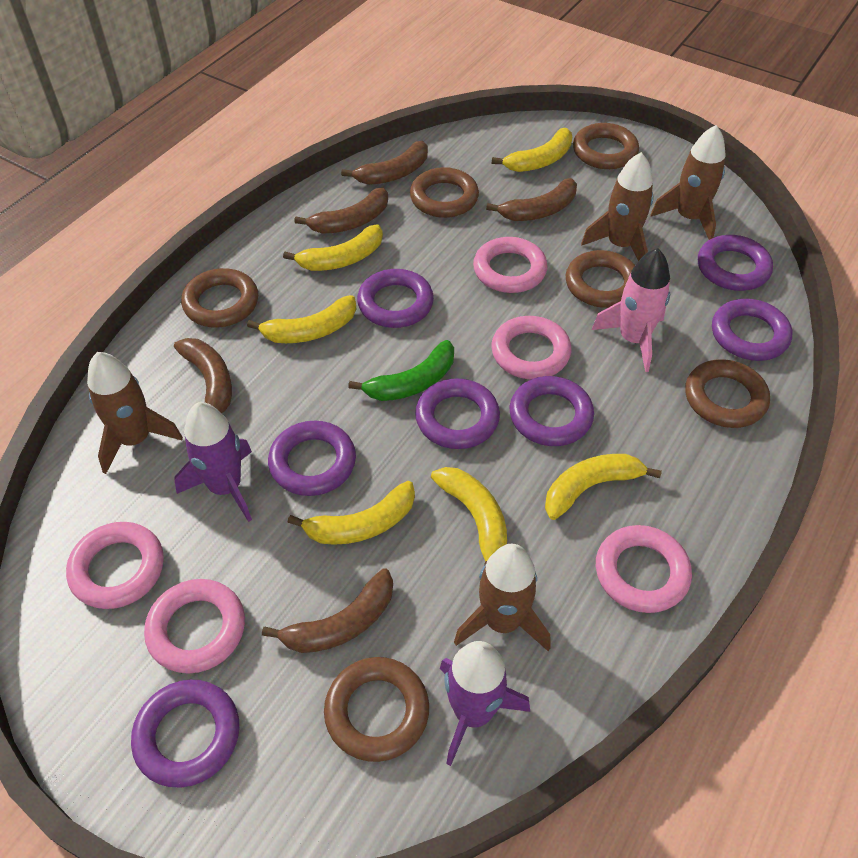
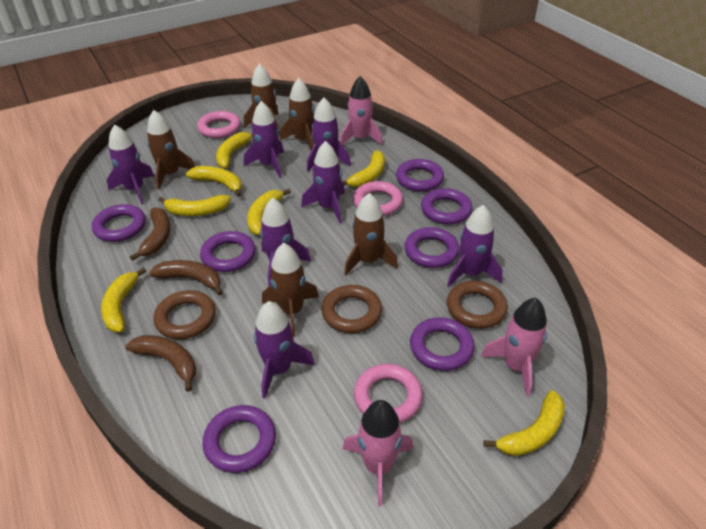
brown banana: 5 -> 3
brown ring: 6 -> 3
brown rocket: 4 -> 5
green banana: 1 -> 0
pink ring: 5 -> 3
pink rocket: 1 -> 3
purple rocket: 2 -> 7
yellow banana: 6 -> 7

